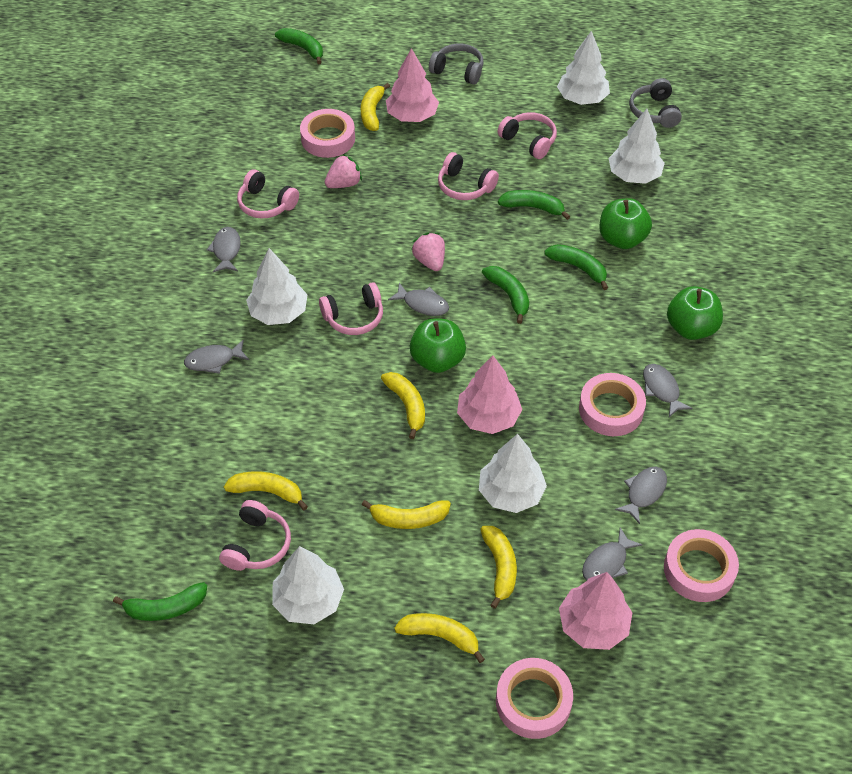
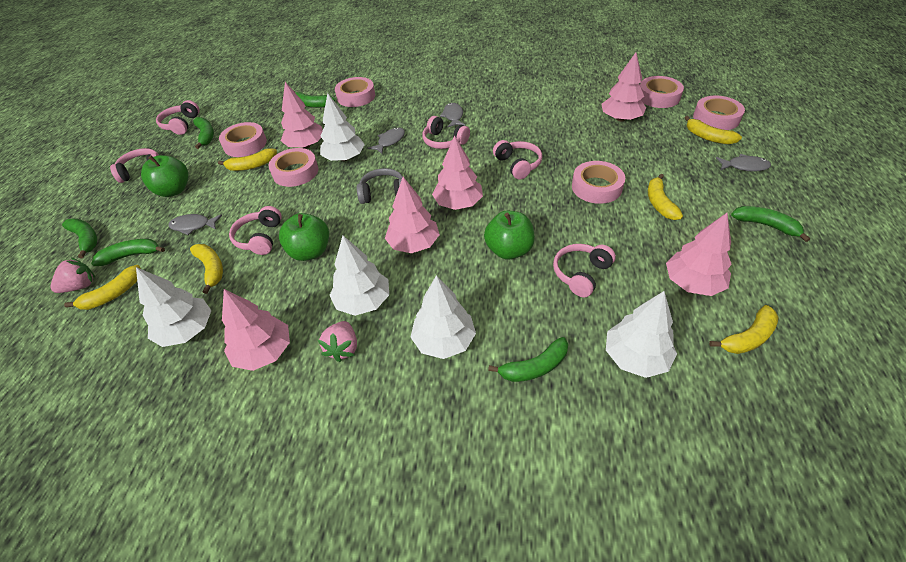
green banana: 5 -> 6
grey fish: 6 -> 4
grey headphones: 2 -> 1
pink headphones: 5 -> 6
pink tape: 4 -> 6
pink tree: 3 -> 6

